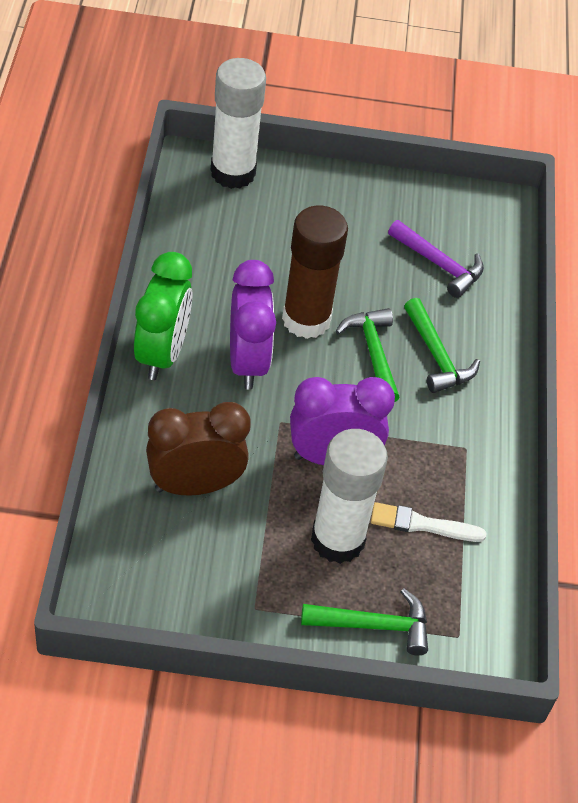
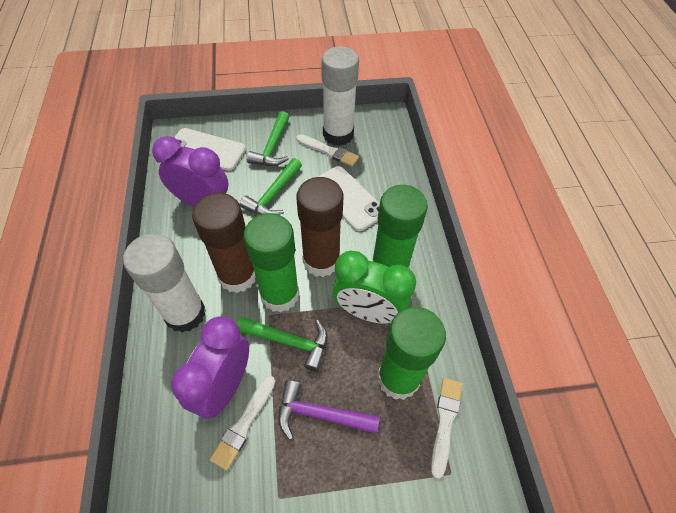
brown clock: 1 -> 0
brown glue stick: 1 -> 2
green glue stick: 0 -> 3
white brush: 1 -> 3
white phone: 0 -> 2

